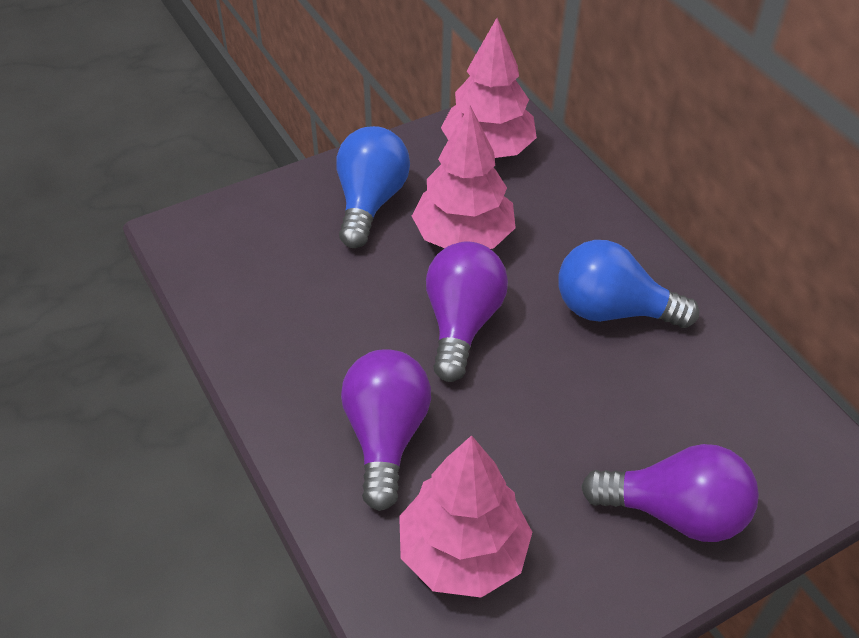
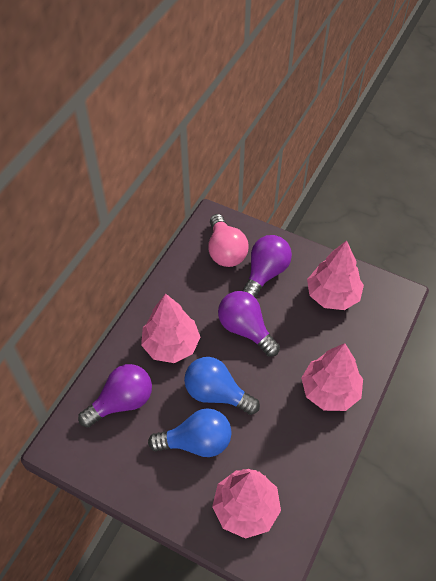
pink light bulb: 0 -> 1
pink tree: 3 -> 4

